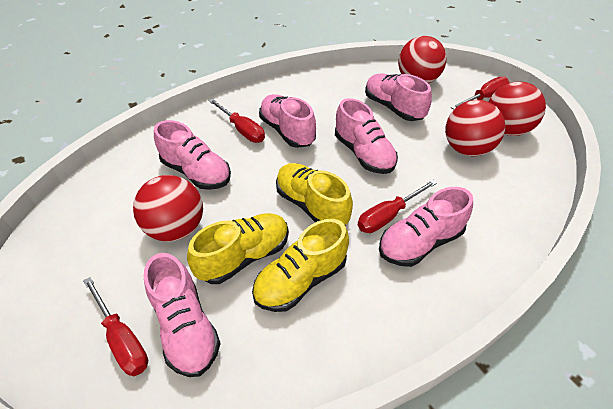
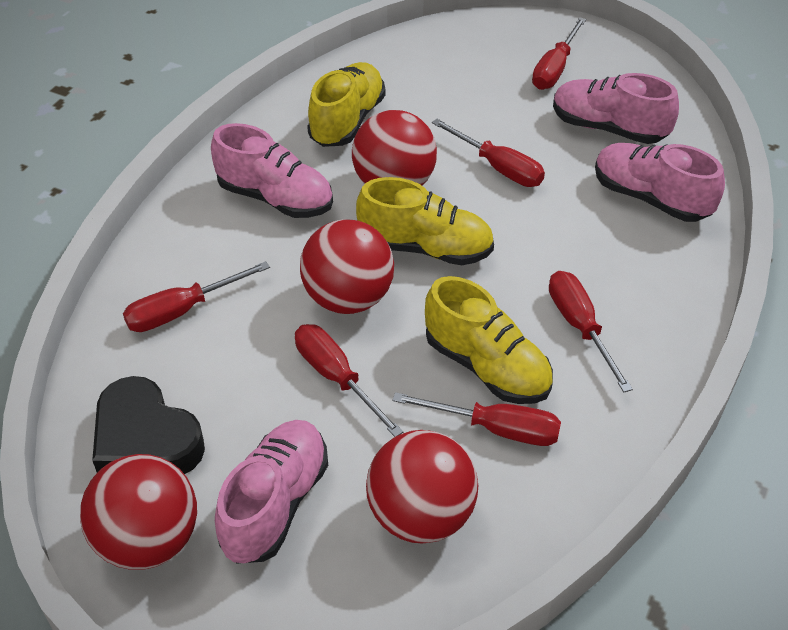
black heart: 0 -> 1
pink shoe: 6 -> 4
red screwdriver: 4 -> 6

